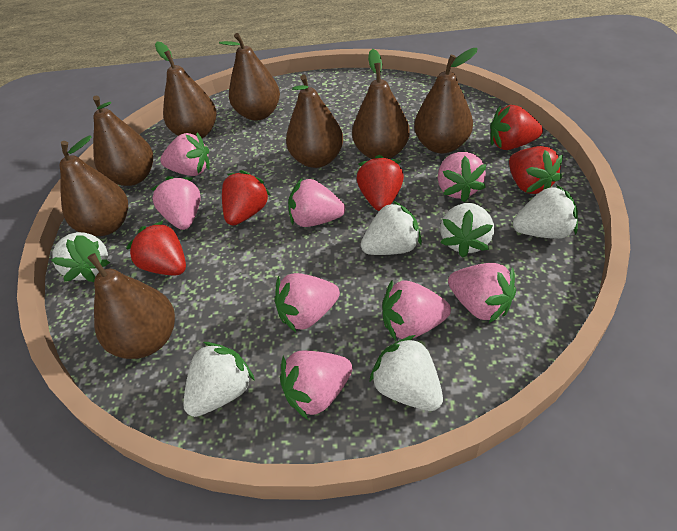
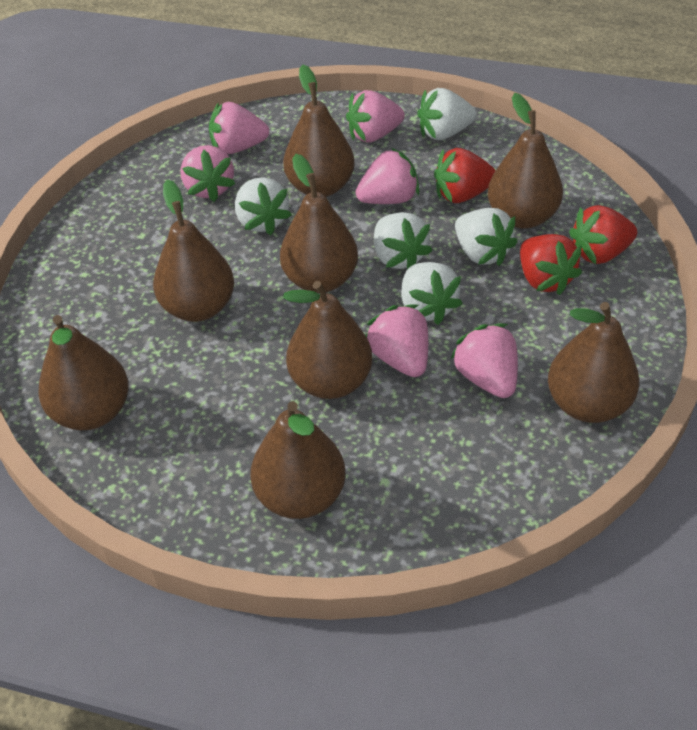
pink strawberry: 8 -> 6
red strawberry: 5 -> 3
white strawberry: 6 -> 5

